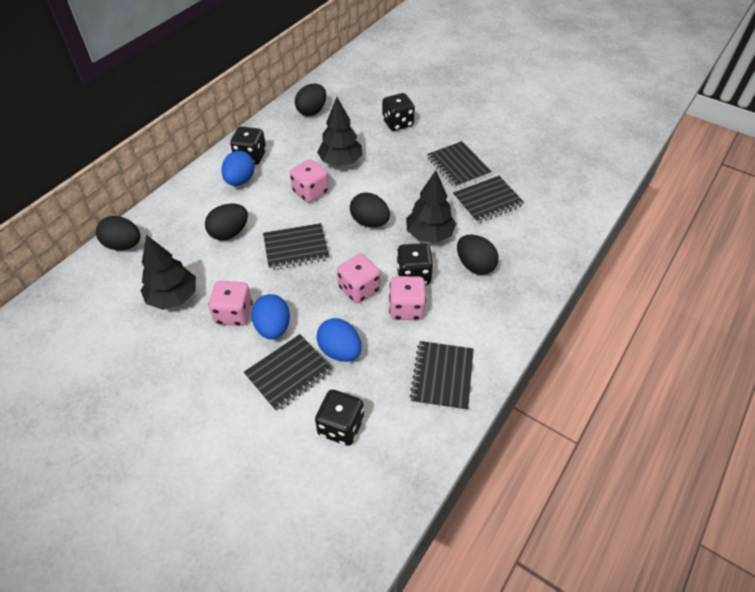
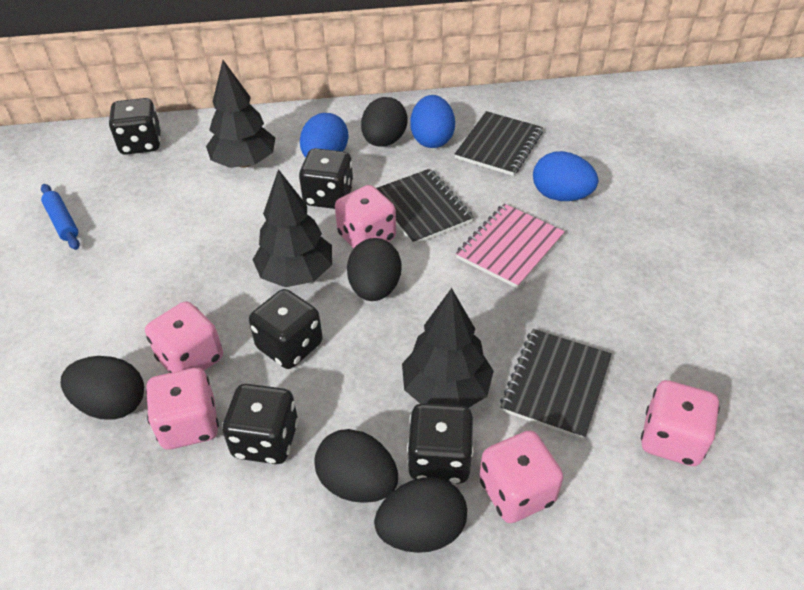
black dice: 4 -> 5
black notebook: 5 -> 3
blue rolling pin: 0 -> 1
pink dice: 4 -> 5
pink notebook: 0 -> 1

